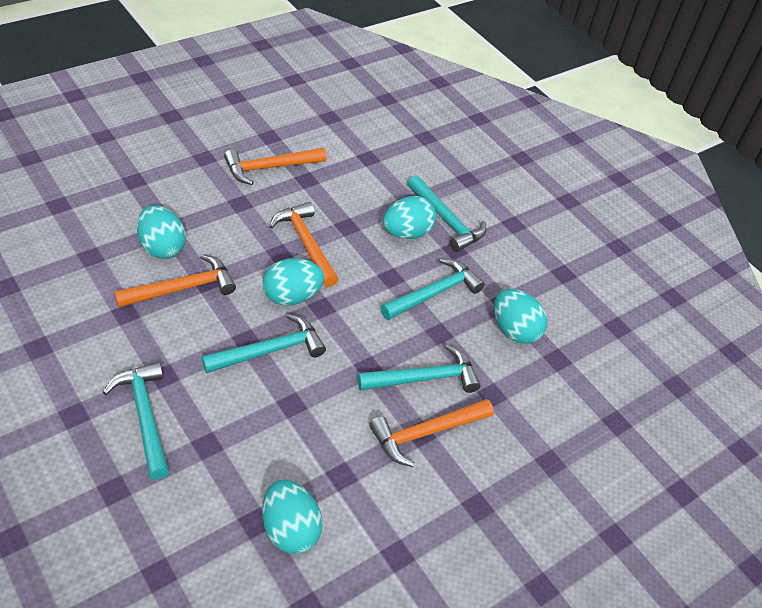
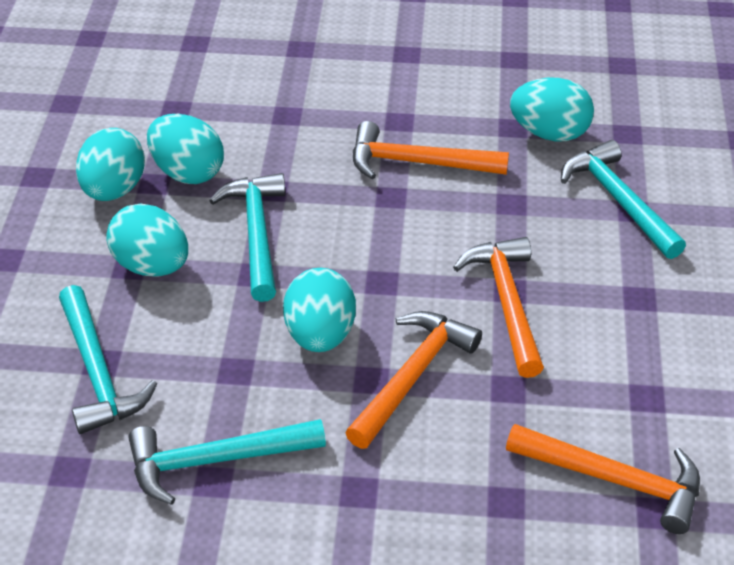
turquoise hammer: 5 -> 4

